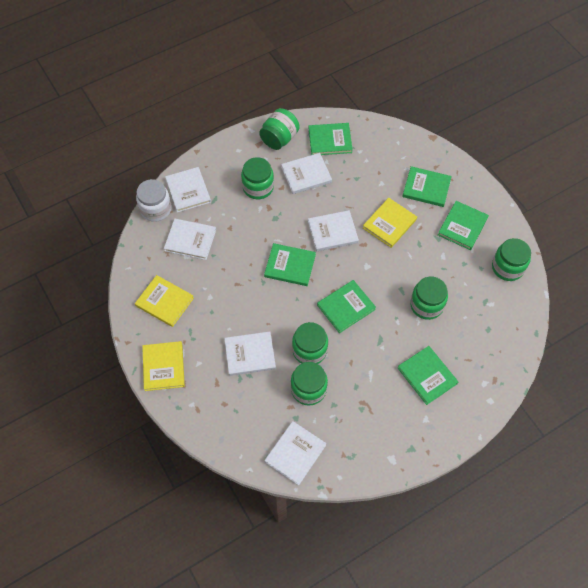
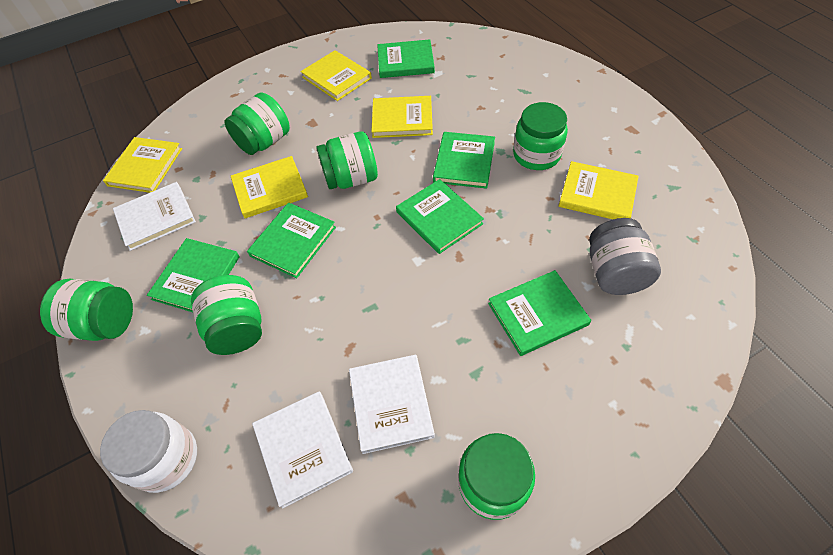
grey jar: 0 -> 1
white book: 6 -> 3
yellow book: 3 -> 5

